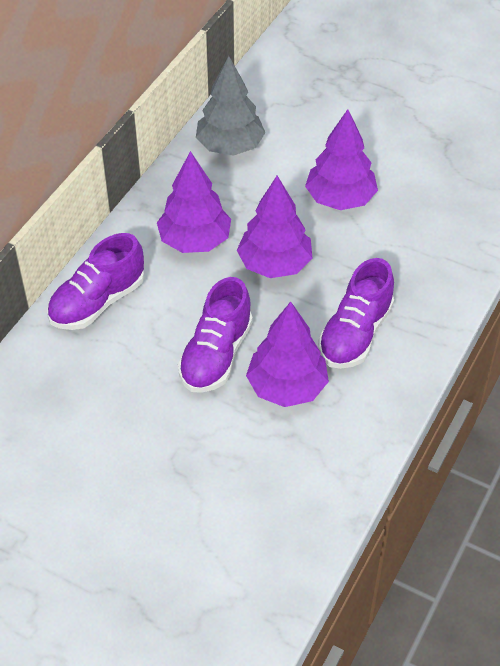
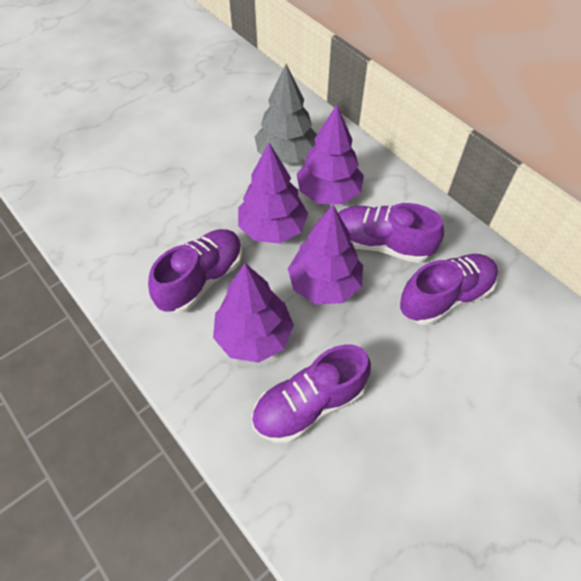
purple shoe: 3 -> 4

